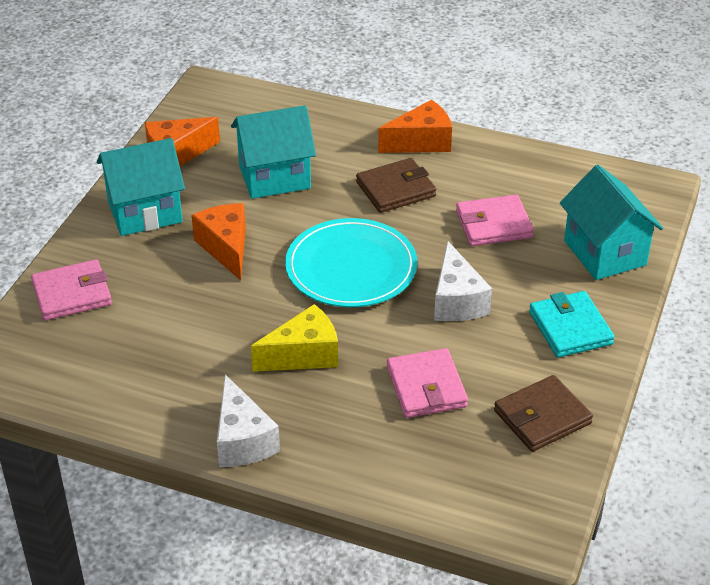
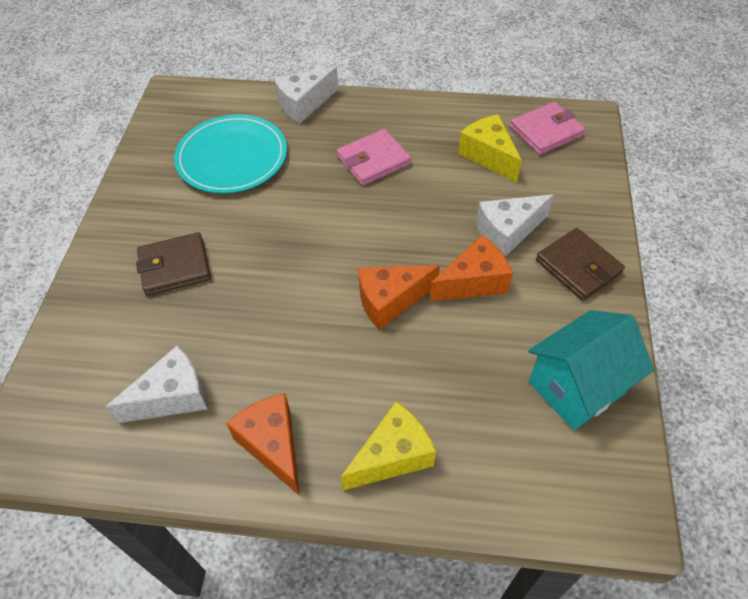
pink wallet: 3 -> 2
turquoise house: 3 -> 1
turquoise wallet: 1 -> 0
white cheese: 2 -> 3
yellow cheese: 1 -> 2

